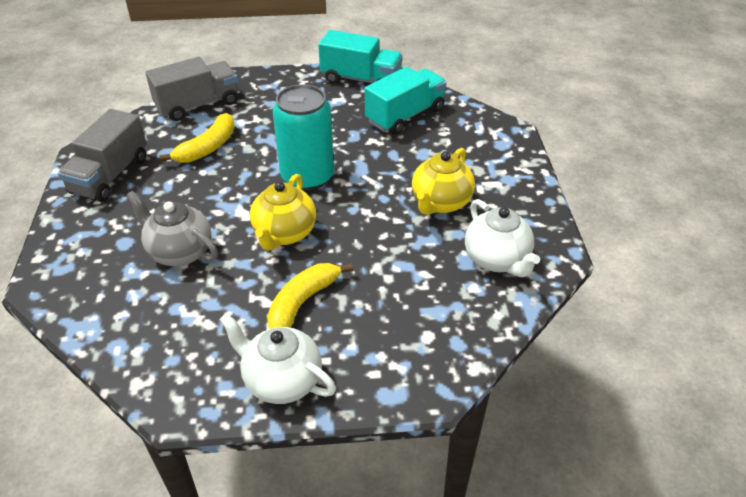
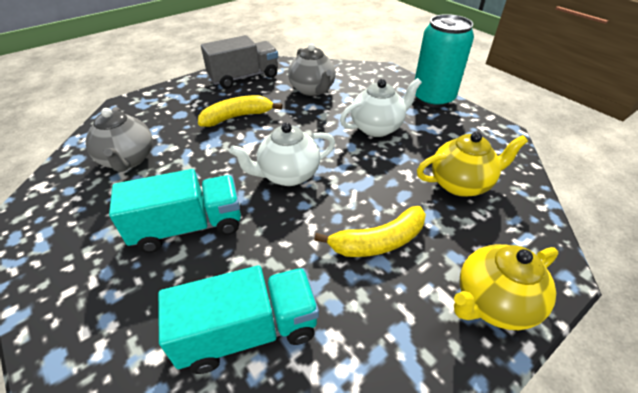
grey teapot: 1 -> 2
grey truck: 2 -> 1

